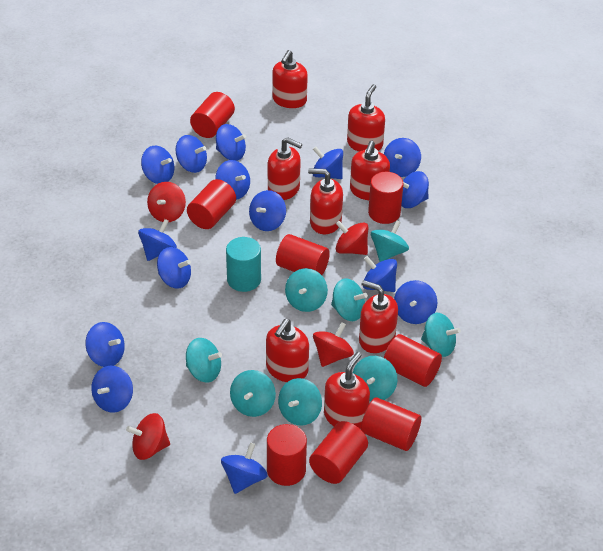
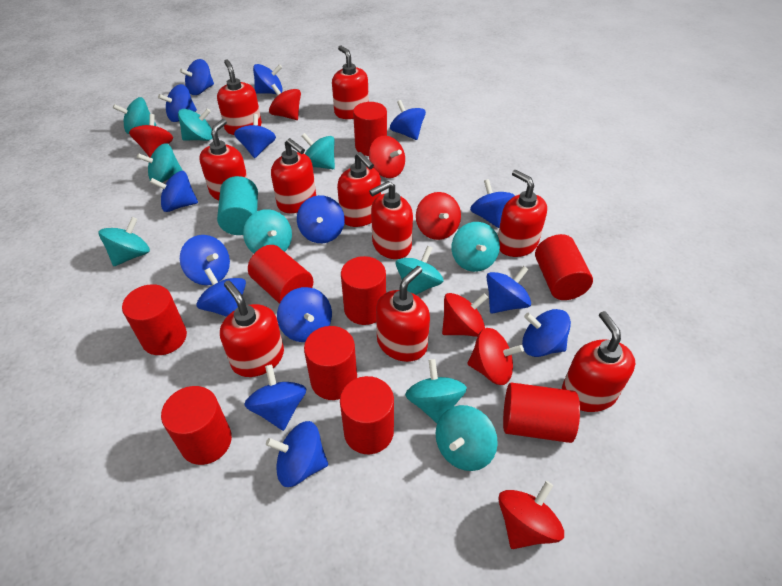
red cylinder: 8 -> 9
red soap dispenser: 8 -> 10
red spinning top: 4 -> 7
turquoise spinning top: 8 -> 10

